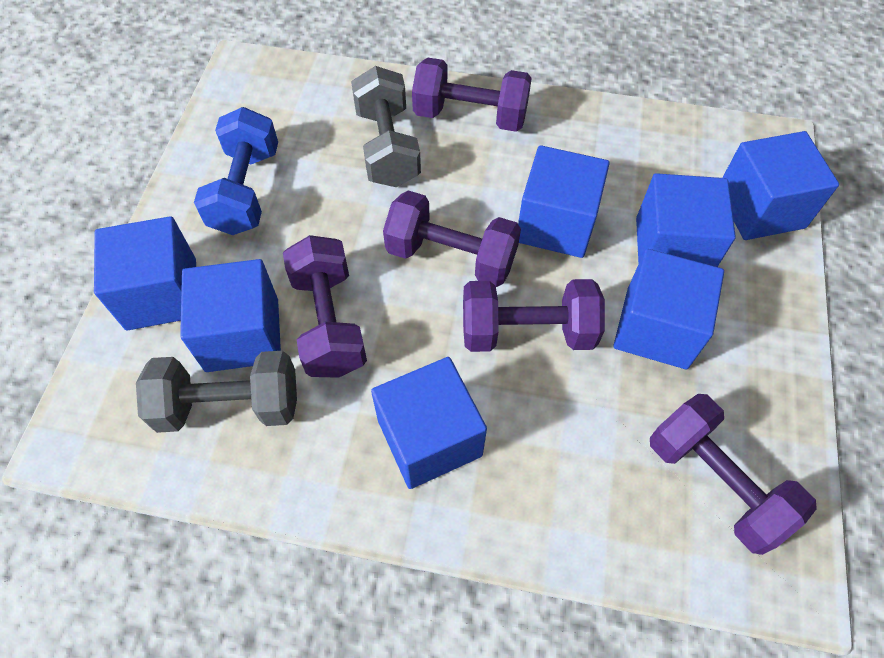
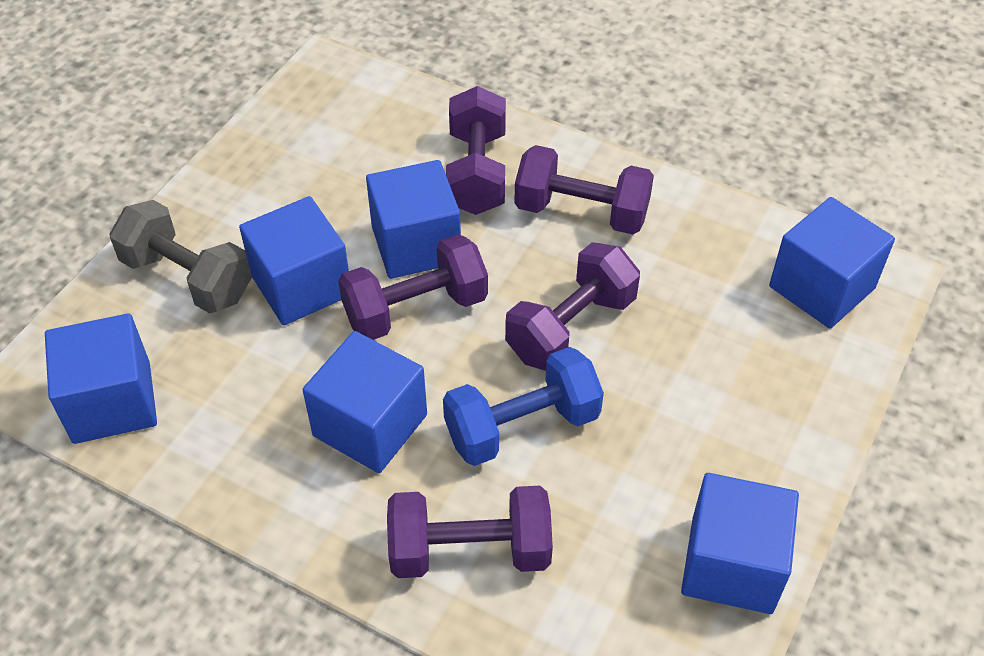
blue cube: 7 -> 6
grey dumbbell: 2 -> 1

